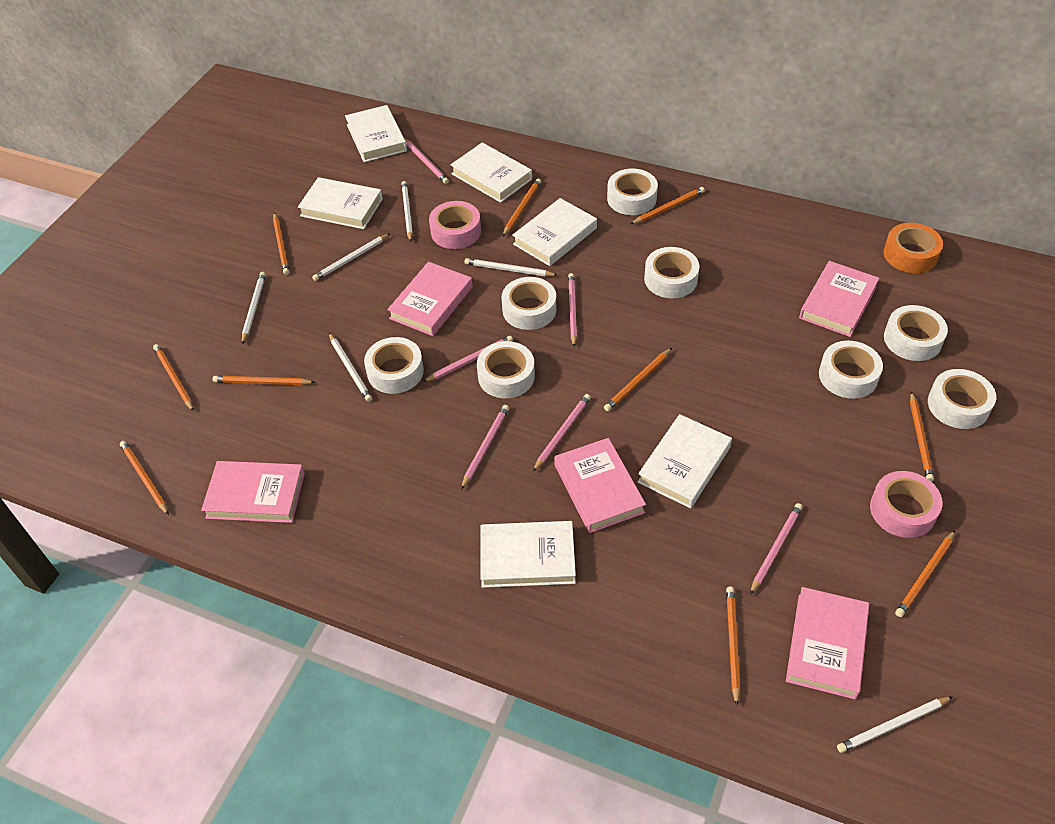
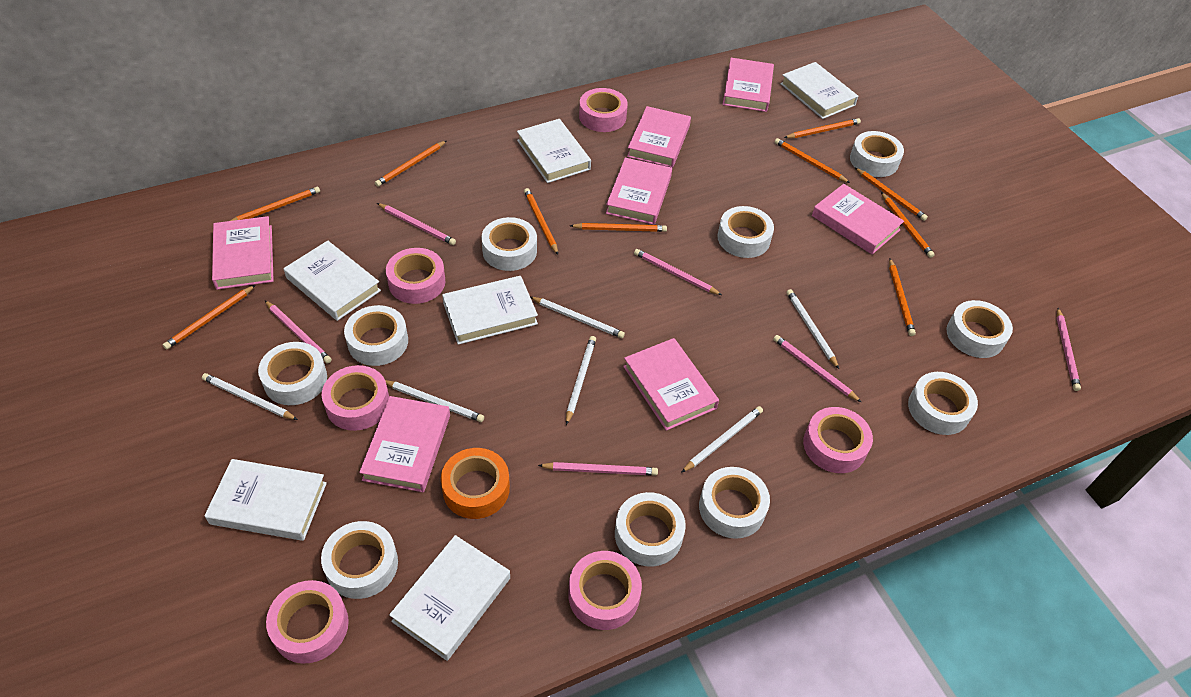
pink book: 5 -> 7
pink tape: 2 -> 6
white tape: 8 -> 10

